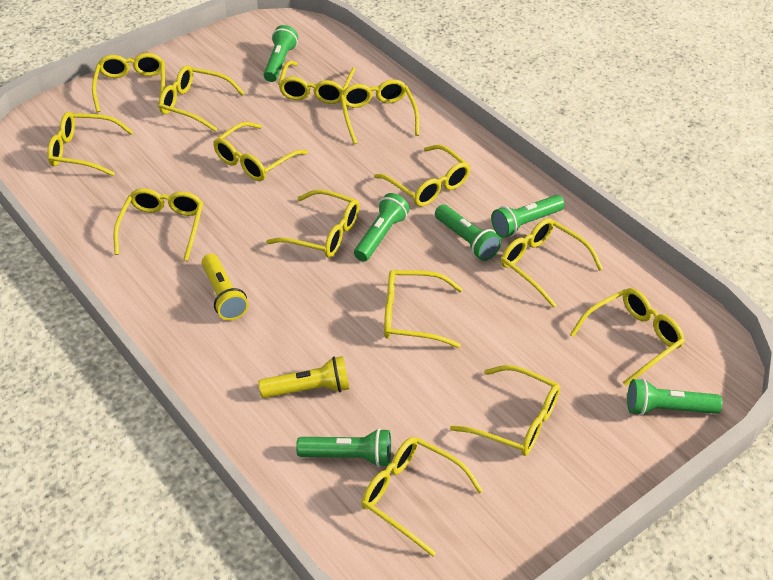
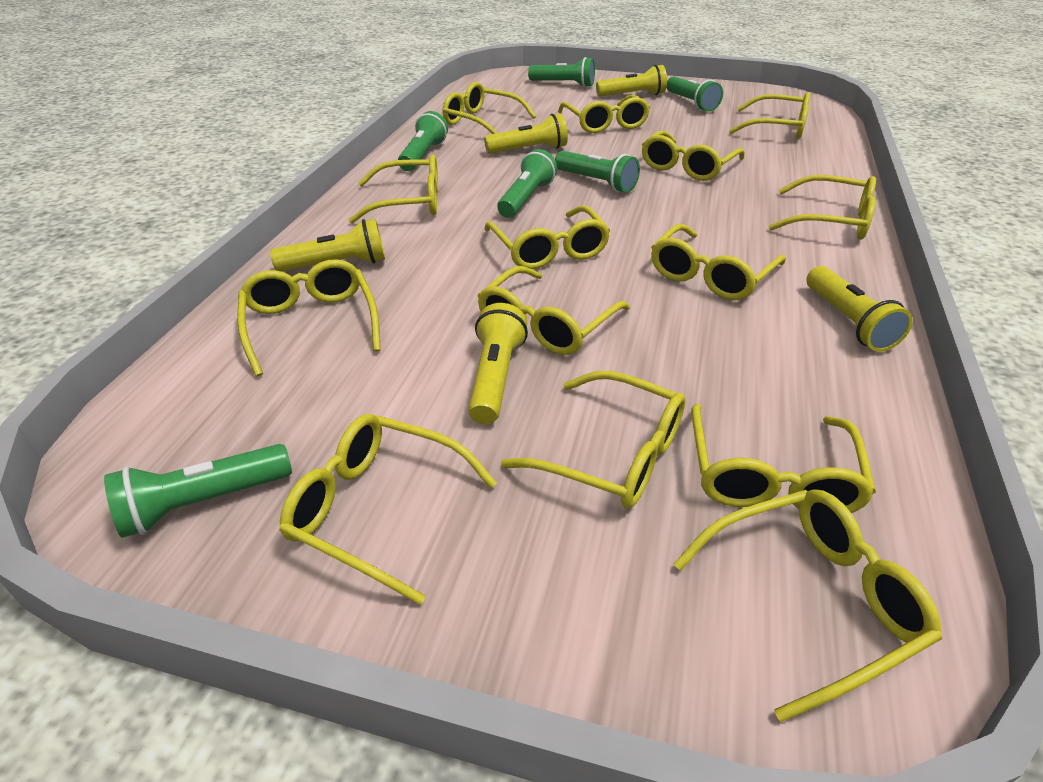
yellow flashlight: 2 -> 5

